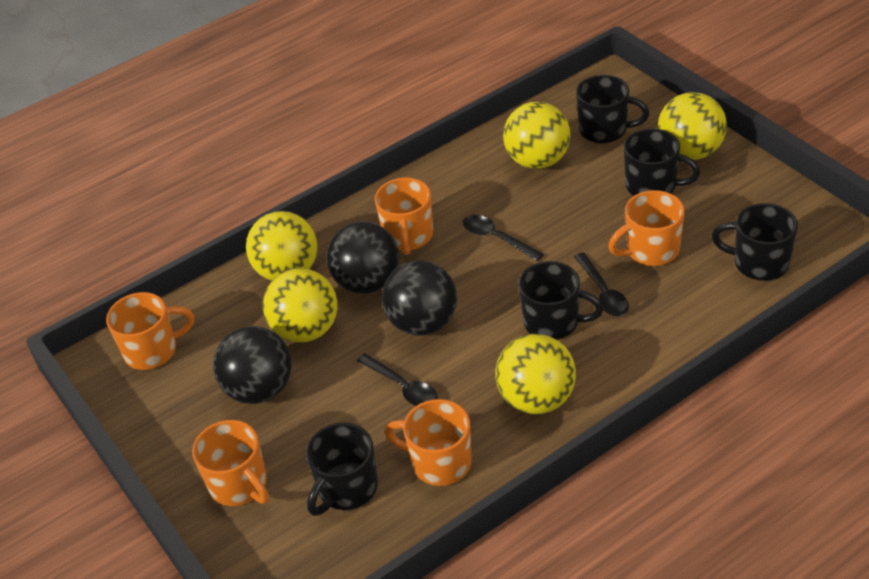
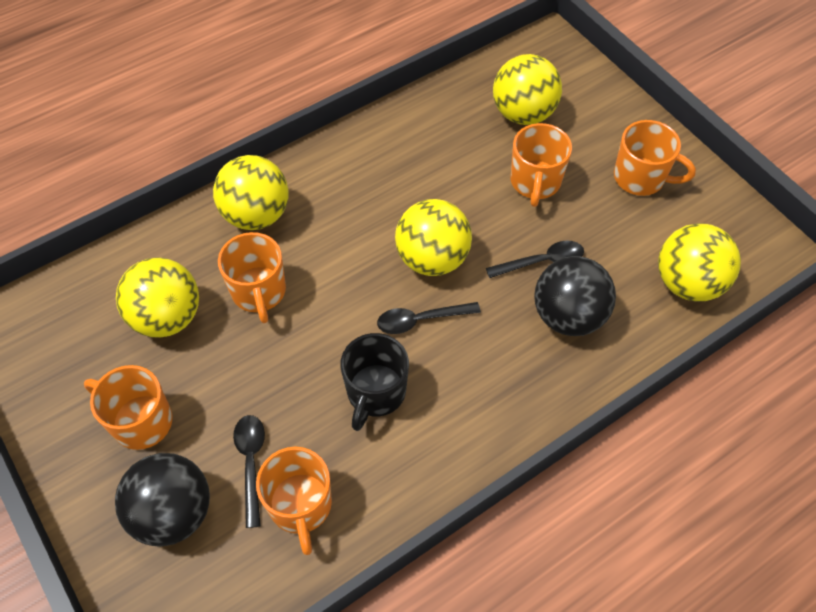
black ball: 3 -> 2
black mug: 5 -> 1

